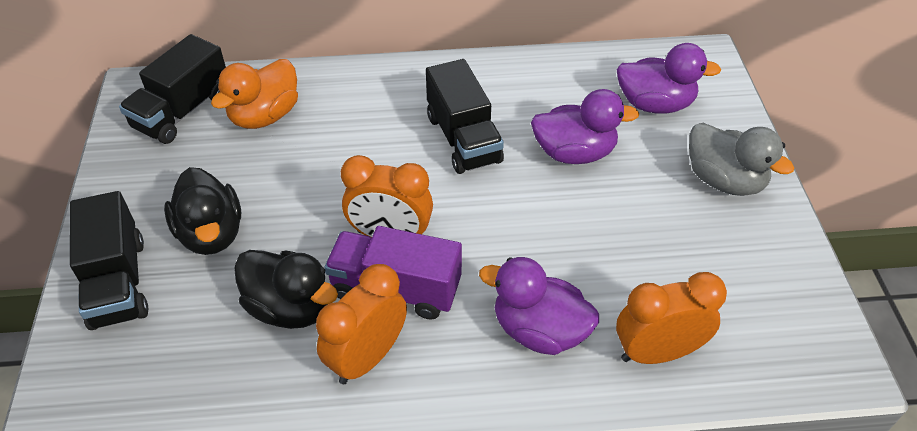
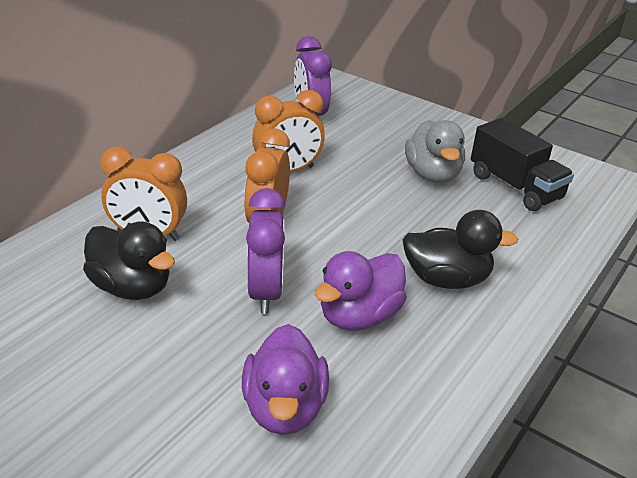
black truck: 3 -> 1
orange duck: 1 -> 0
purple clock: 0 -> 2
purple duck: 3 -> 2
purple truck: 1 -> 0

